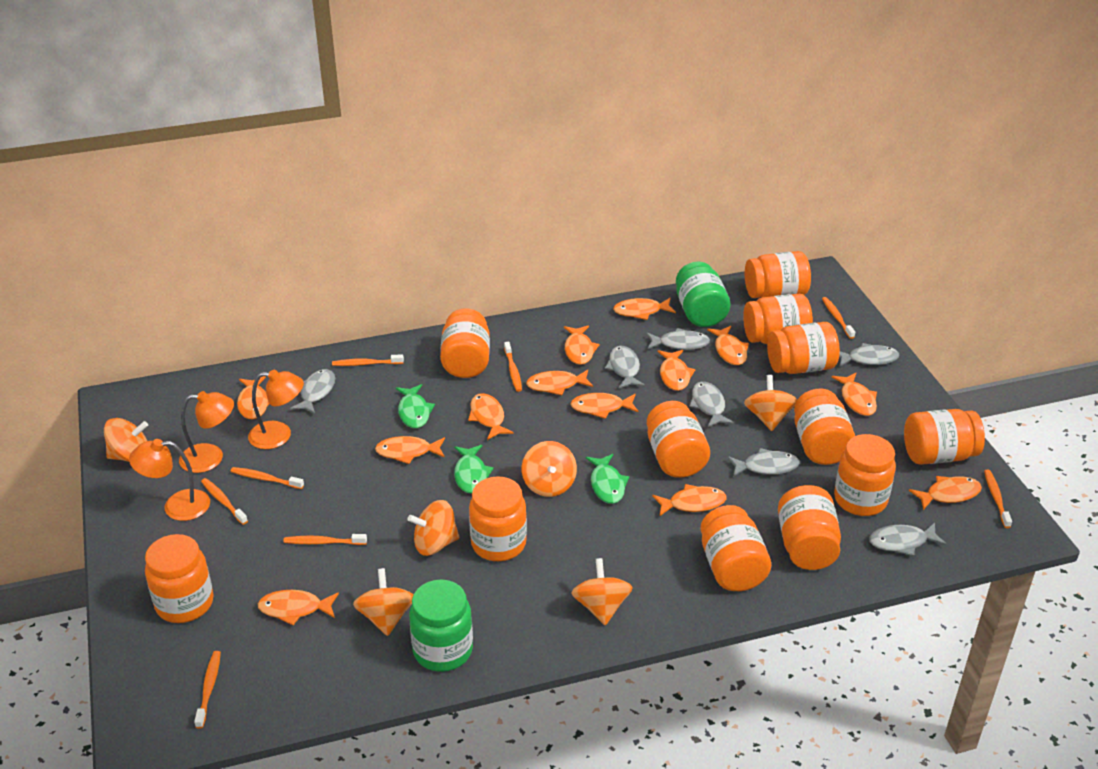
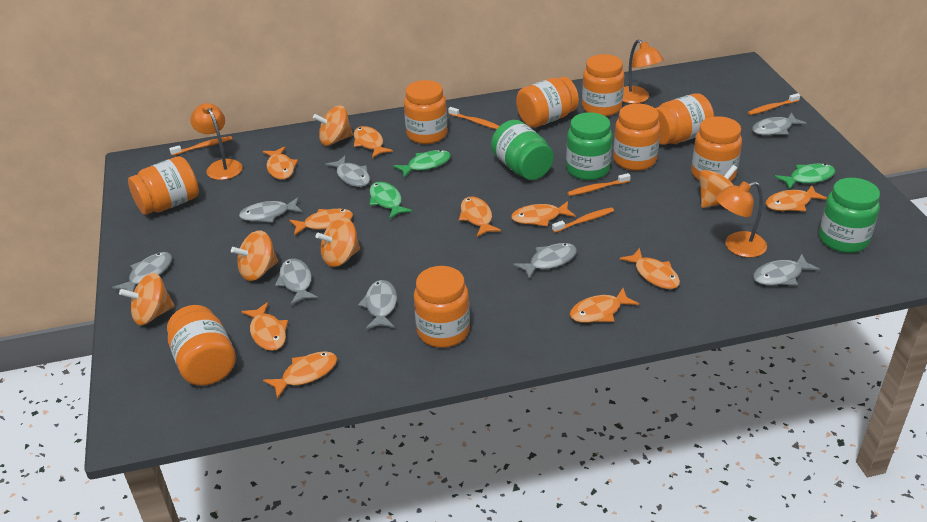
green jar: 2 -> 3
grey fish: 7 -> 8
orange fish: 13 -> 10
orange jar: 12 -> 9
orange spinning top: 6 -> 5
orange toothbrush: 8 -> 5

